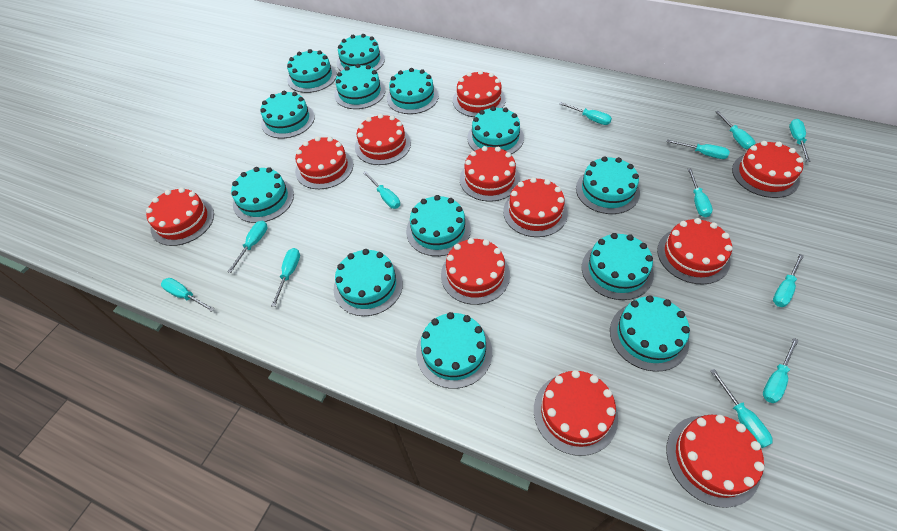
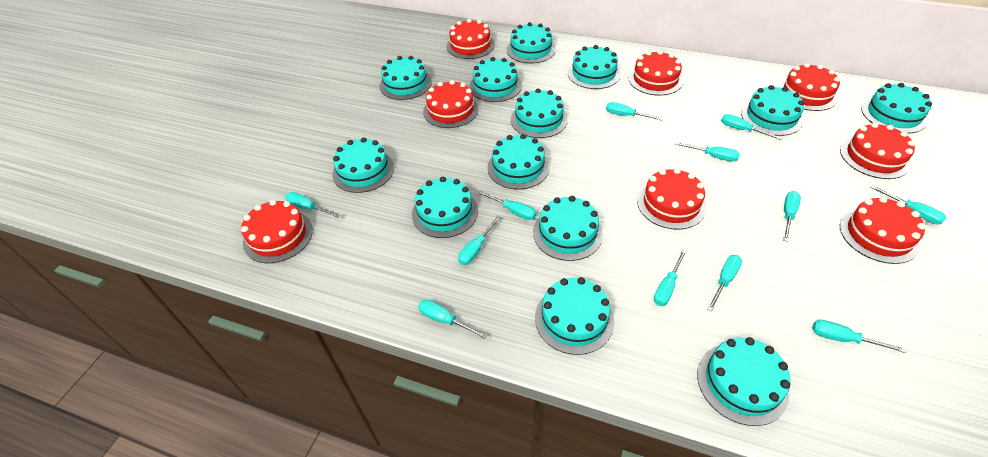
red cake: 11 -> 8

